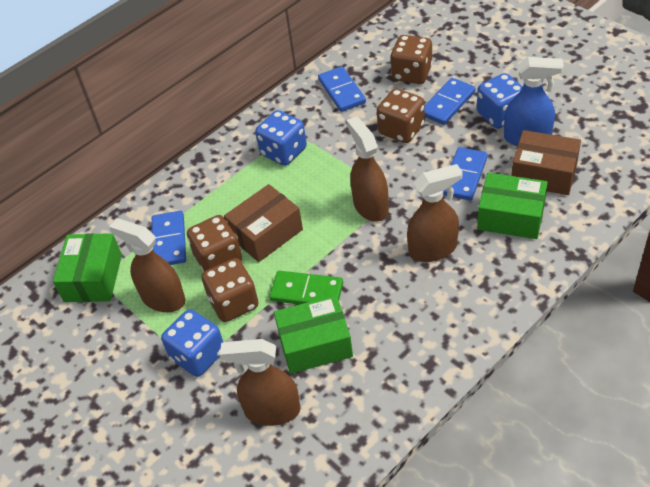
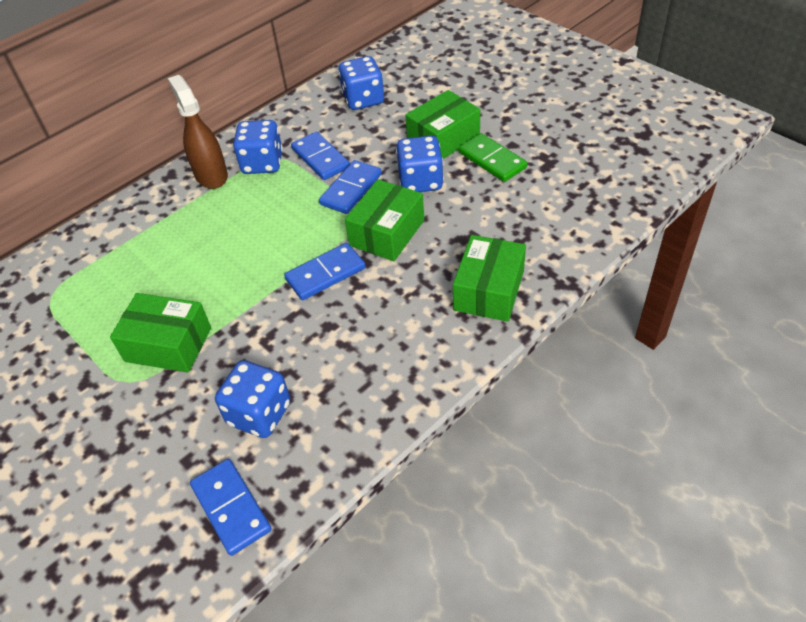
blue dice: 3 -> 4
blue spray bottle: 1 -> 0
brown box: 2 -> 0
brown dice: 4 -> 0
brown spray bottle: 4 -> 1
green box: 3 -> 4

